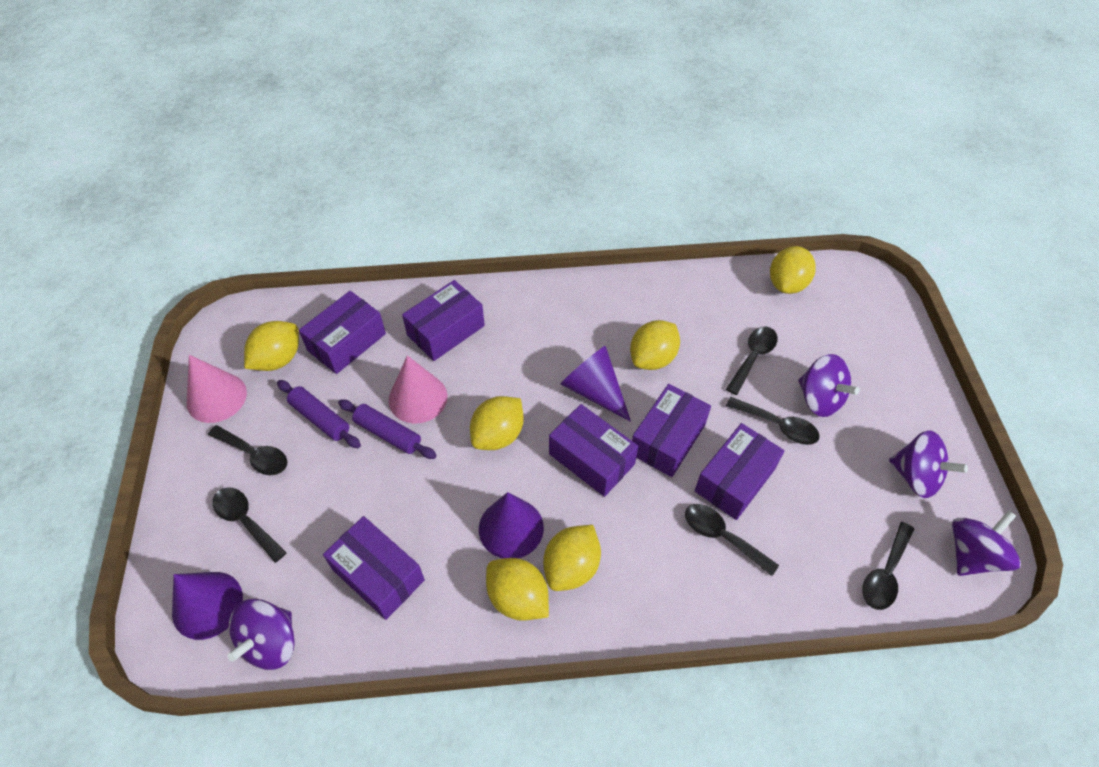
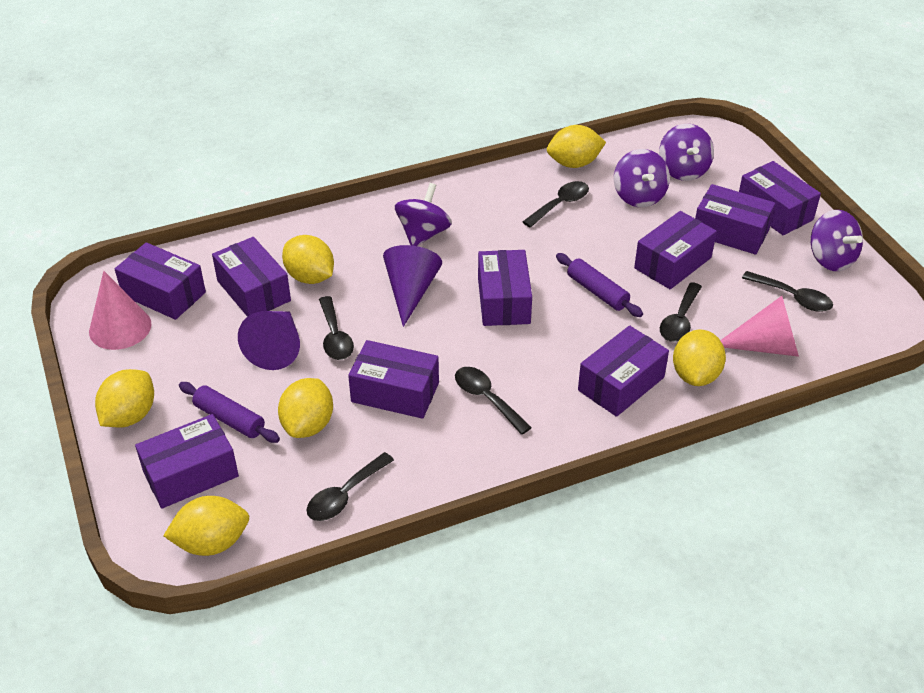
purple box: 6 -> 9
purple cone: 3 -> 2

